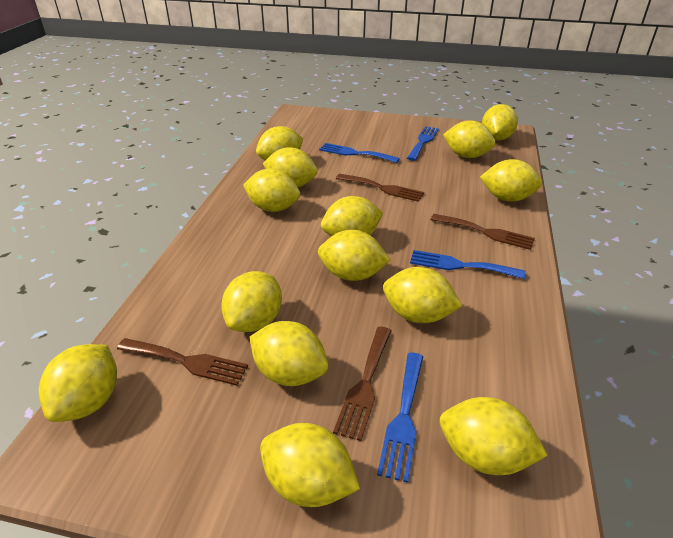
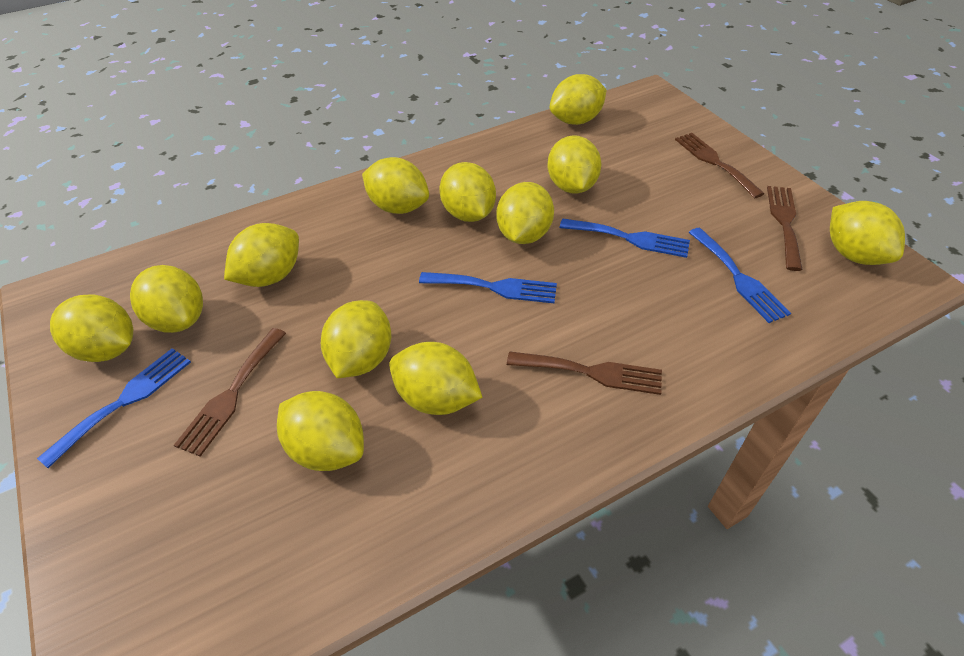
yellow lemon: 14 -> 12

